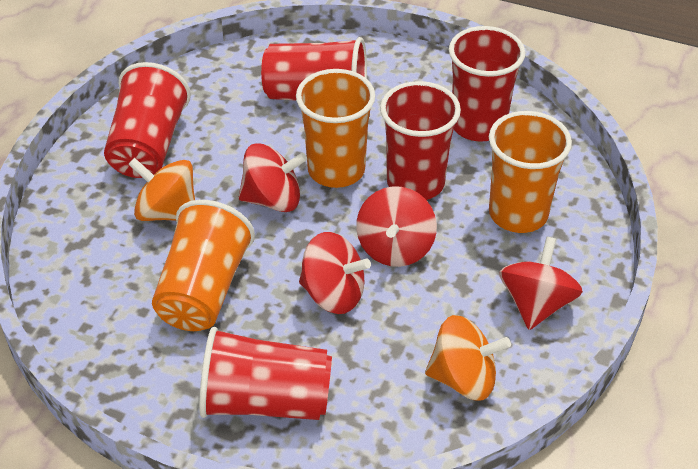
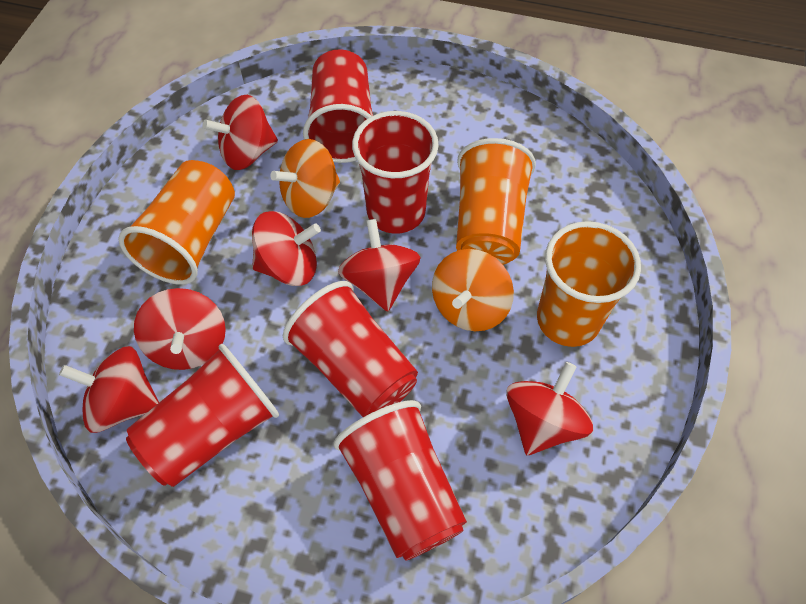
red spinning top: 4 -> 6

